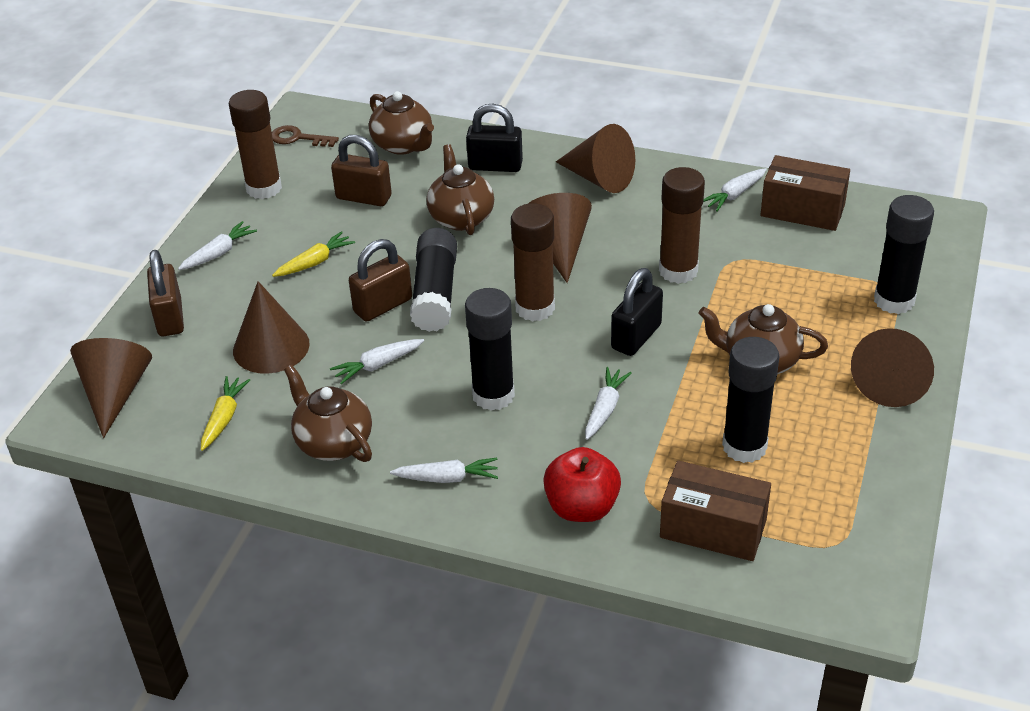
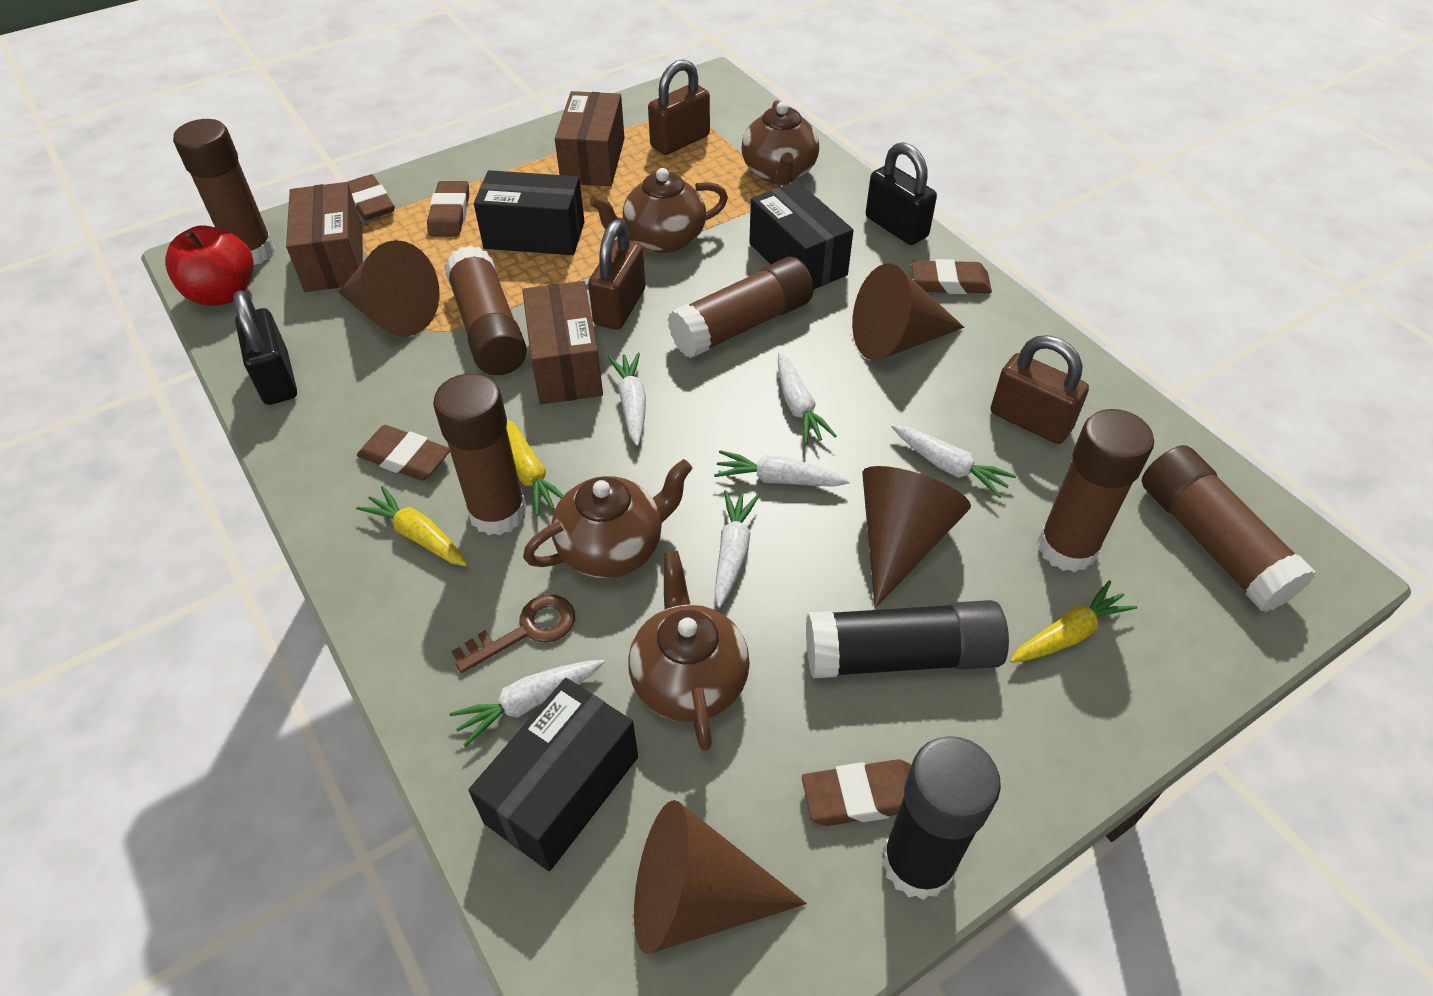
black box: 0 -> 3
black glue stick: 4 -> 2
brown box: 2 -> 3
brown cone: 5 -> 4
brown eraser: 0 -> 5
brown glue stick: 3 -> 6
white carrot: 5 -> 6
yellow carrot: 2 -> 3

